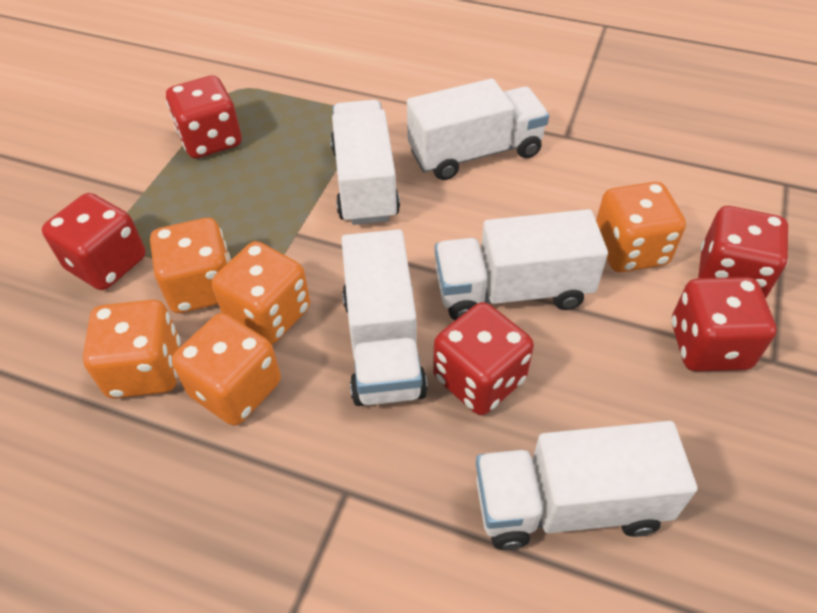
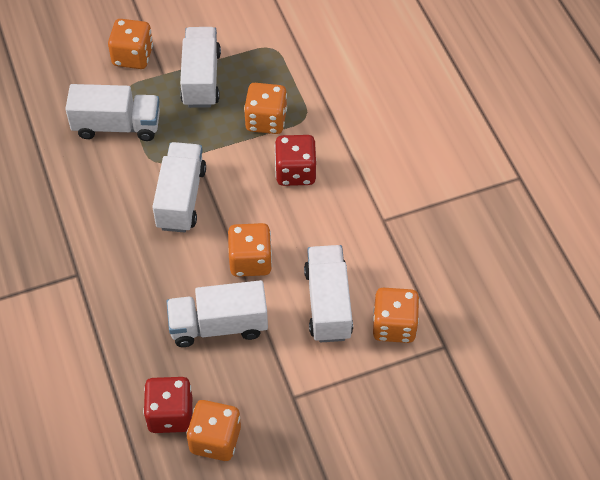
red dice: 5 -> 2

